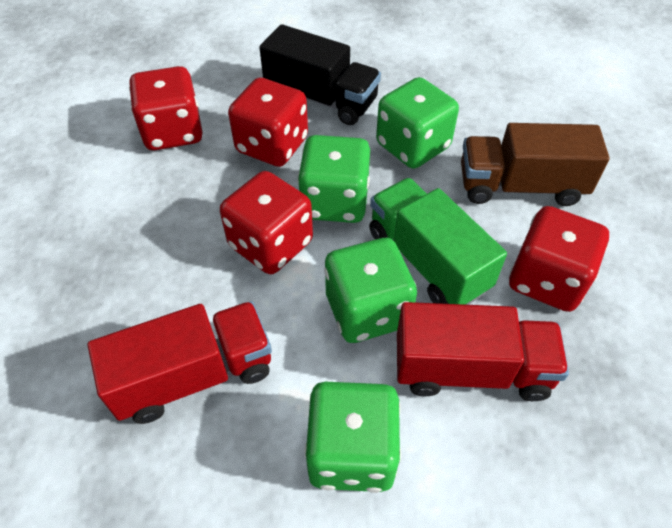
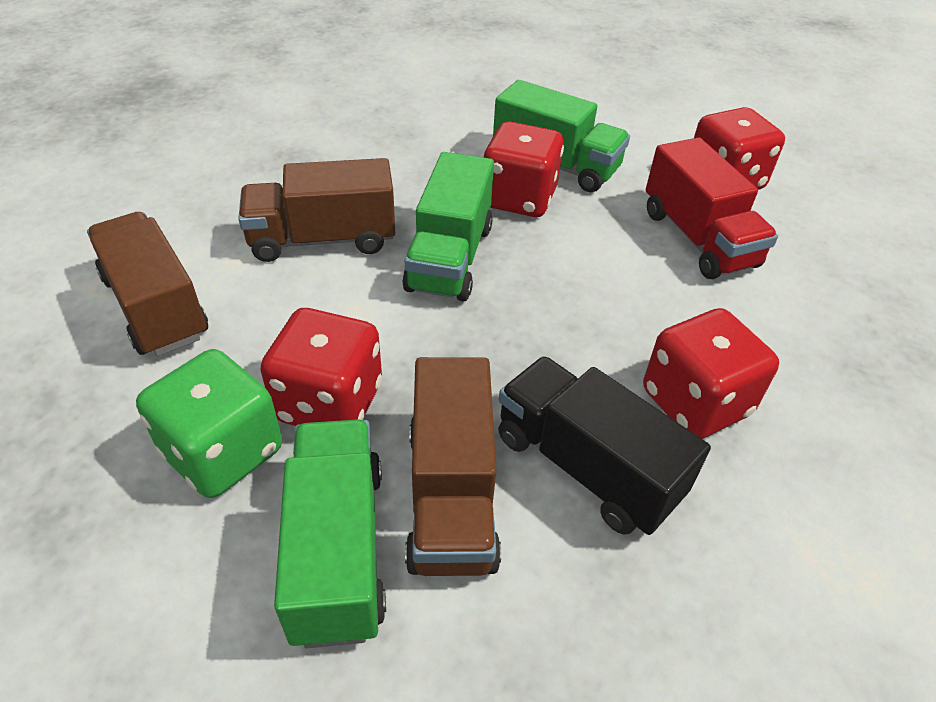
brown truck: 1 -> 3
green dice: 4 -> 1
green truck: 1 -> 3
red truck: 2 -> 1

